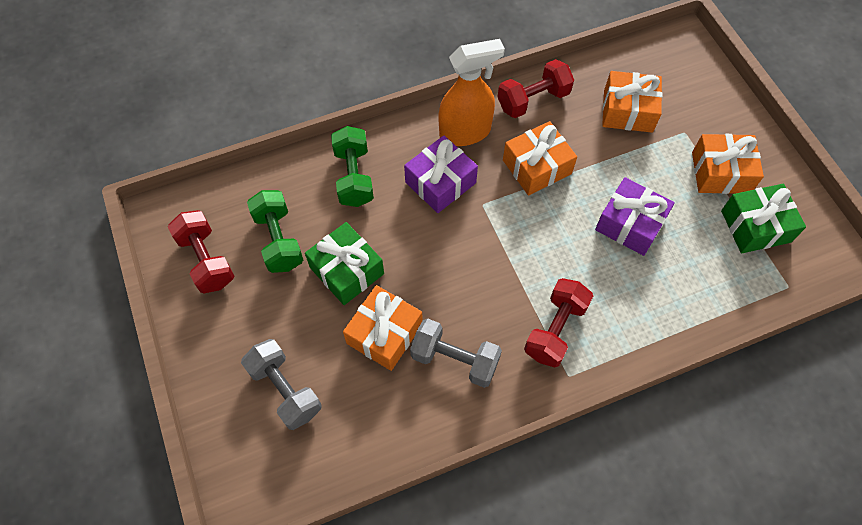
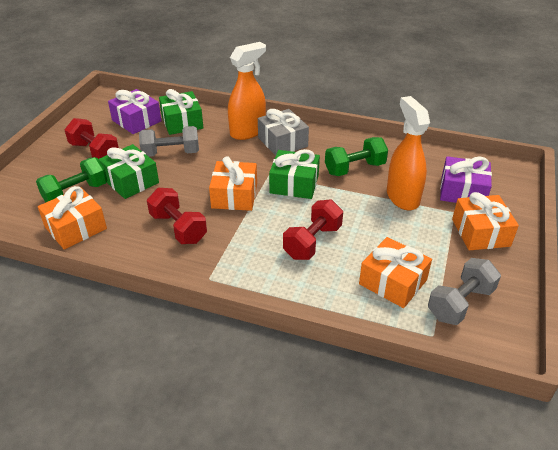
green gift: 2 -> 3
grey gift: 0 -> 1
orange spray bottle: 1 -> 2

